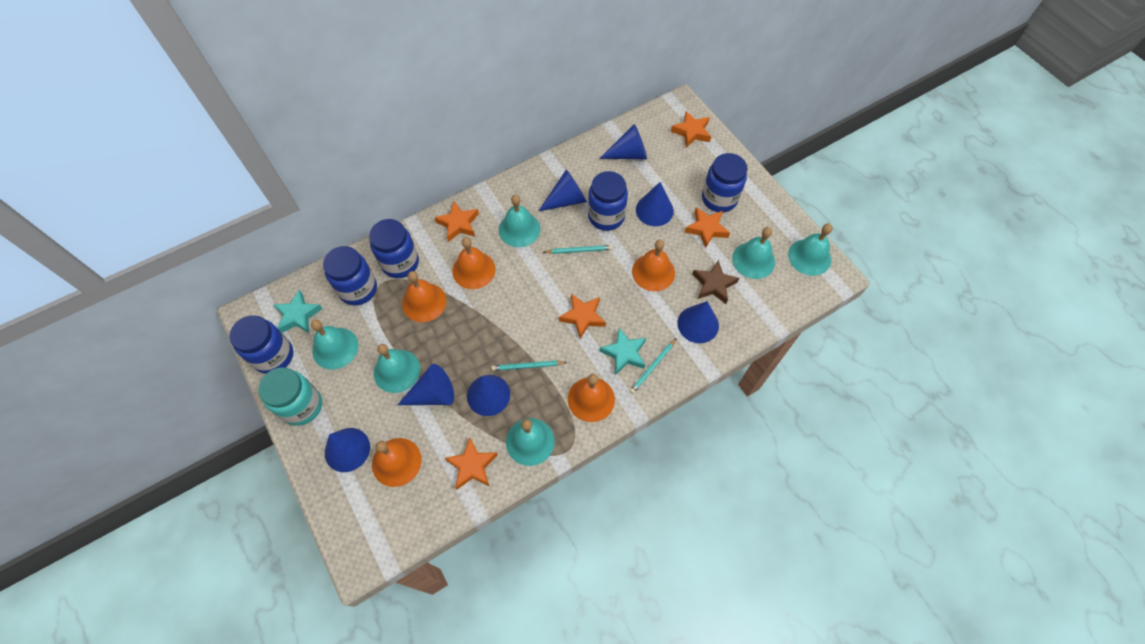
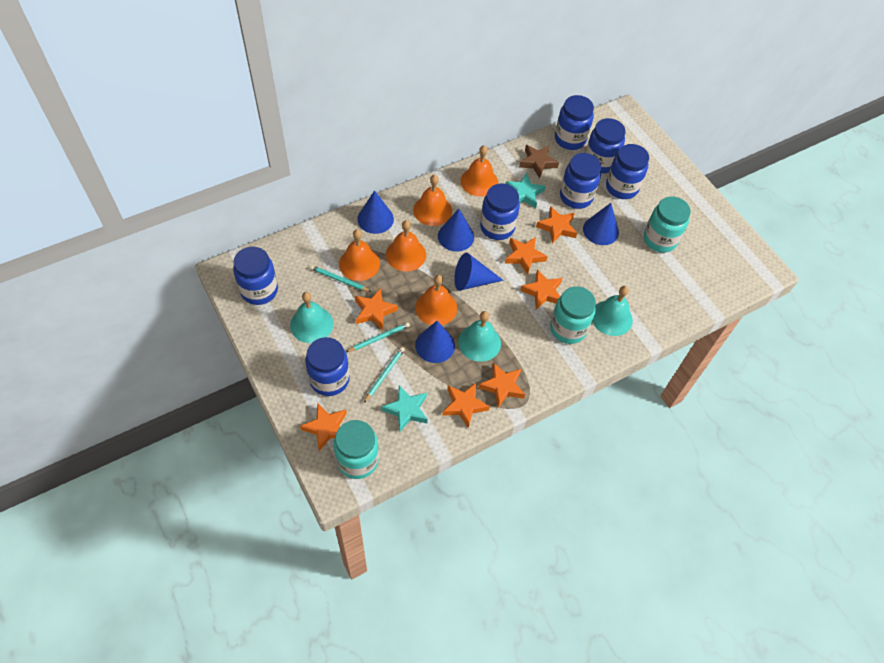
blue cone: 7 -> 5
blue jar: 5 -> 7
orange star: 5 -> 7
turquoise bell: 6 -> 3
turquoise jar: 1 -> 3

